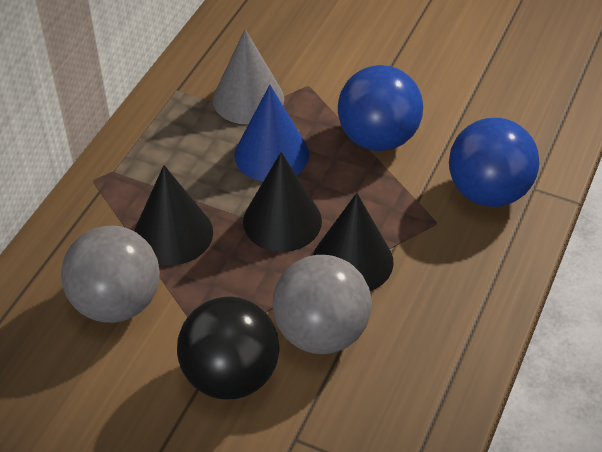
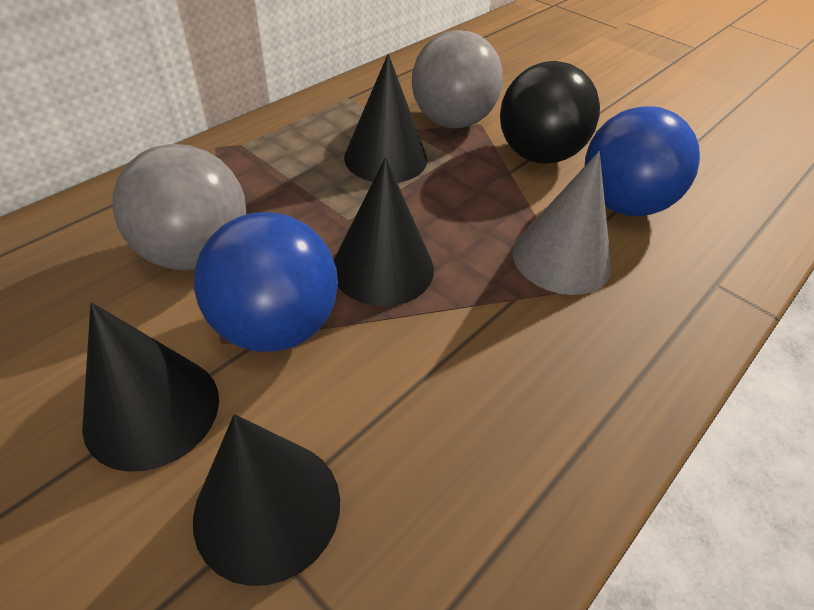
black cone: 3 -> 4
blue cone: 1 -> 0

